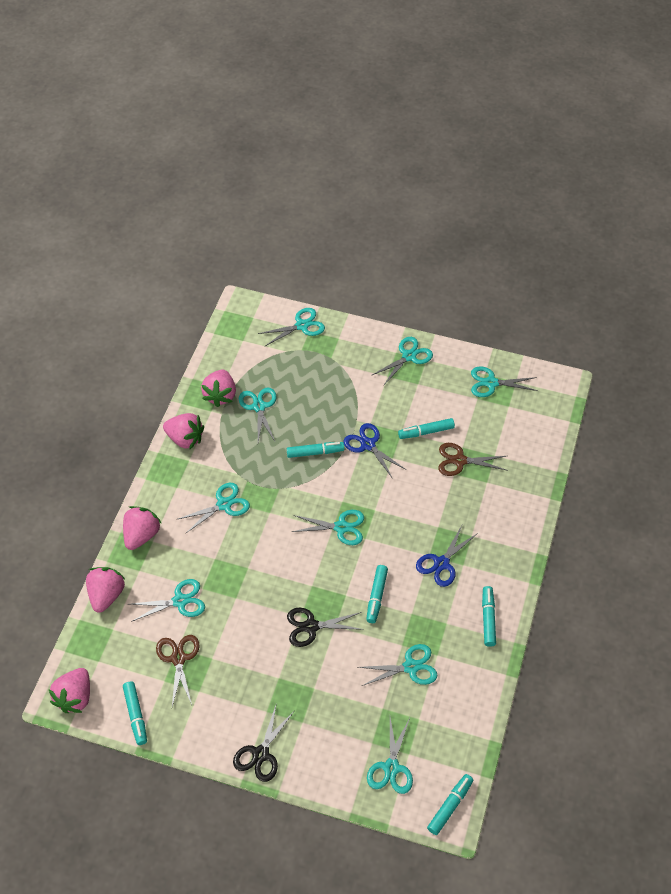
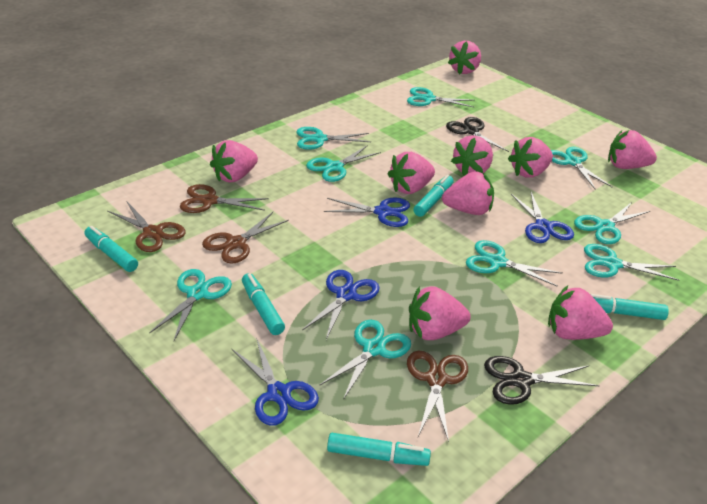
blue scissors: 2 -> 4
brown scissors: 2 -> 4
pink strawberry: 5 -> 9
turquoise marker: 6 -> 5

